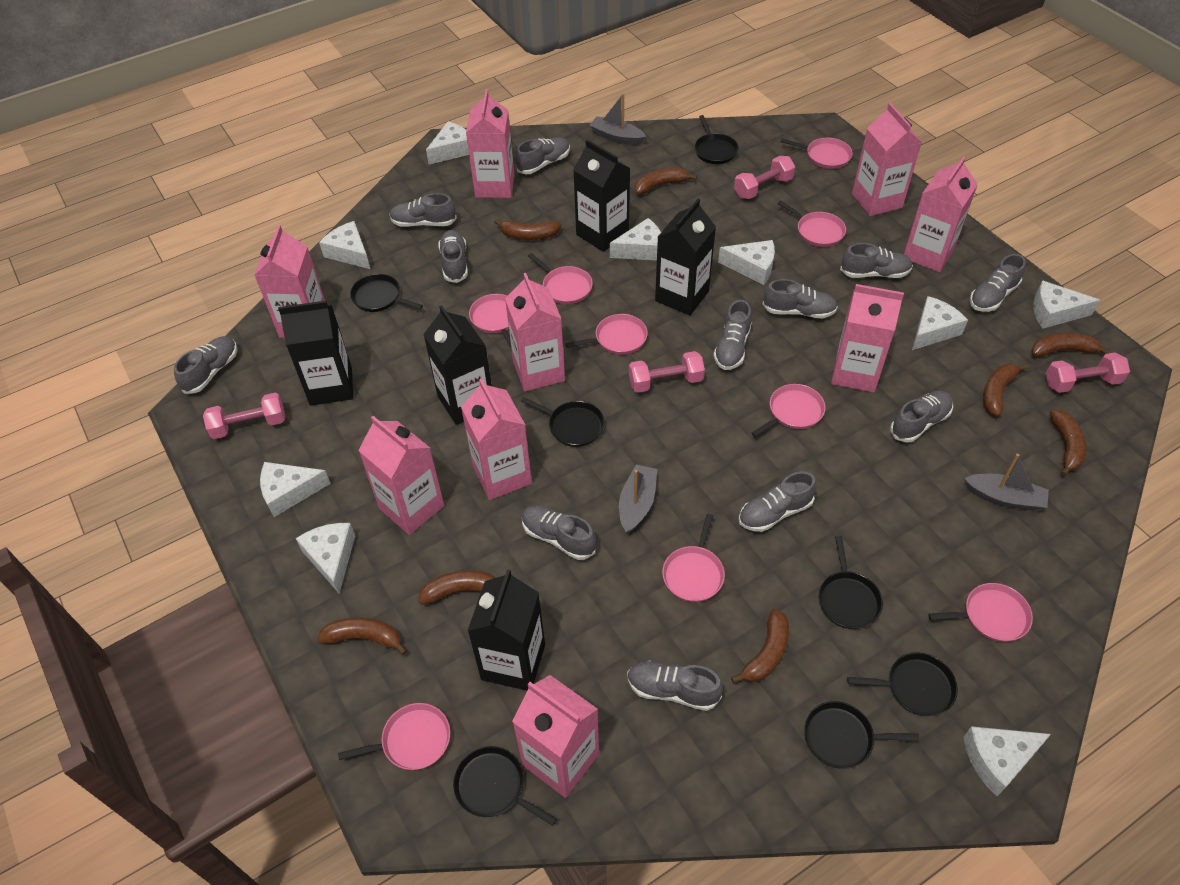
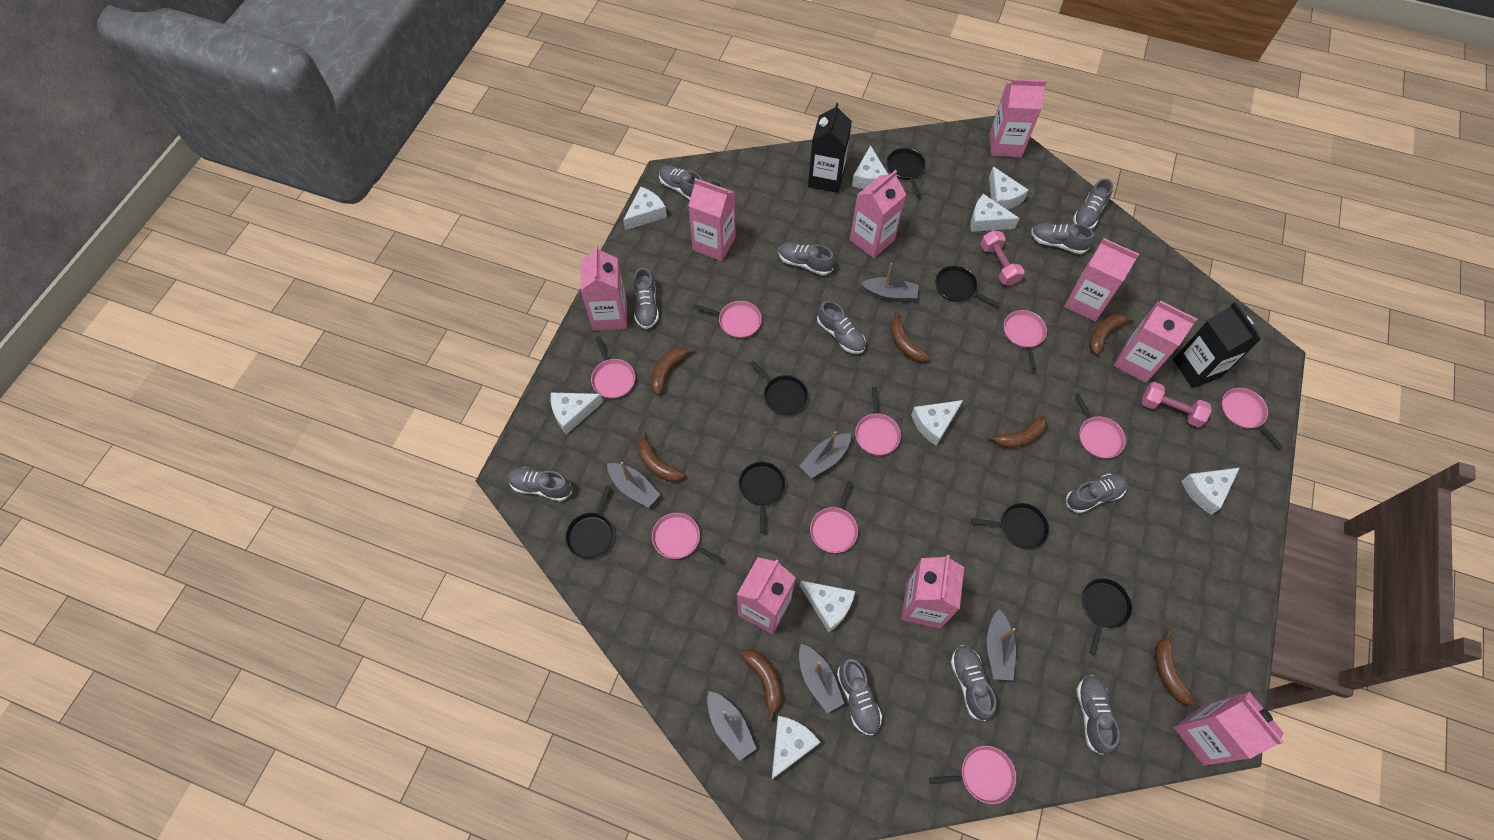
black carton: 5 -> 2
brown banana: 8 -> 7
grey boat: 3 -> 6
grey shoe: 12 -> 11
pink dumbbell: 4 -> 2

